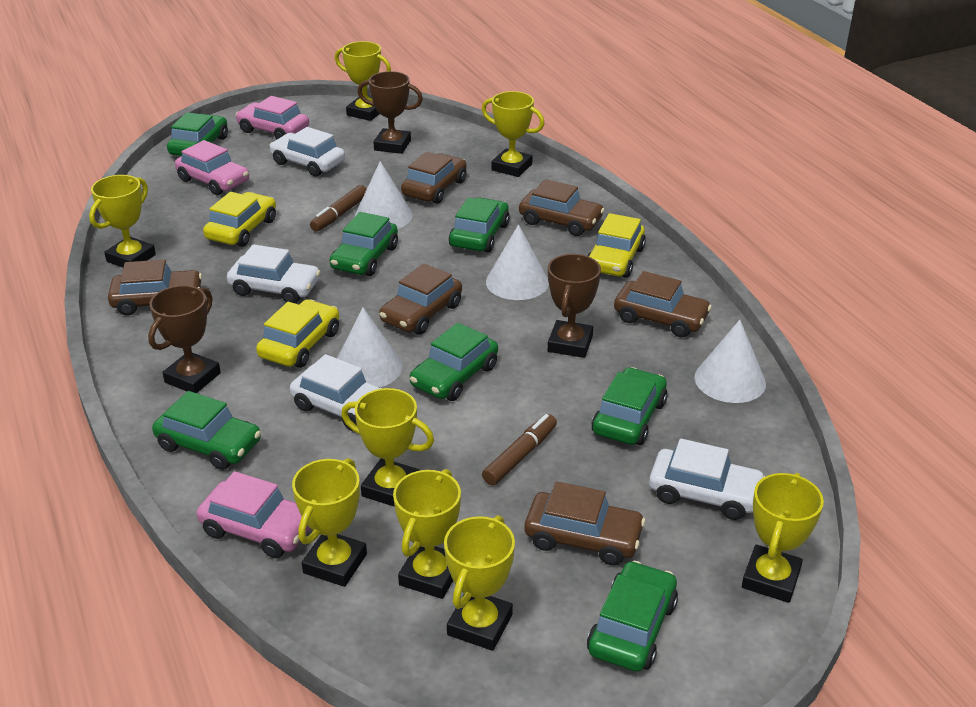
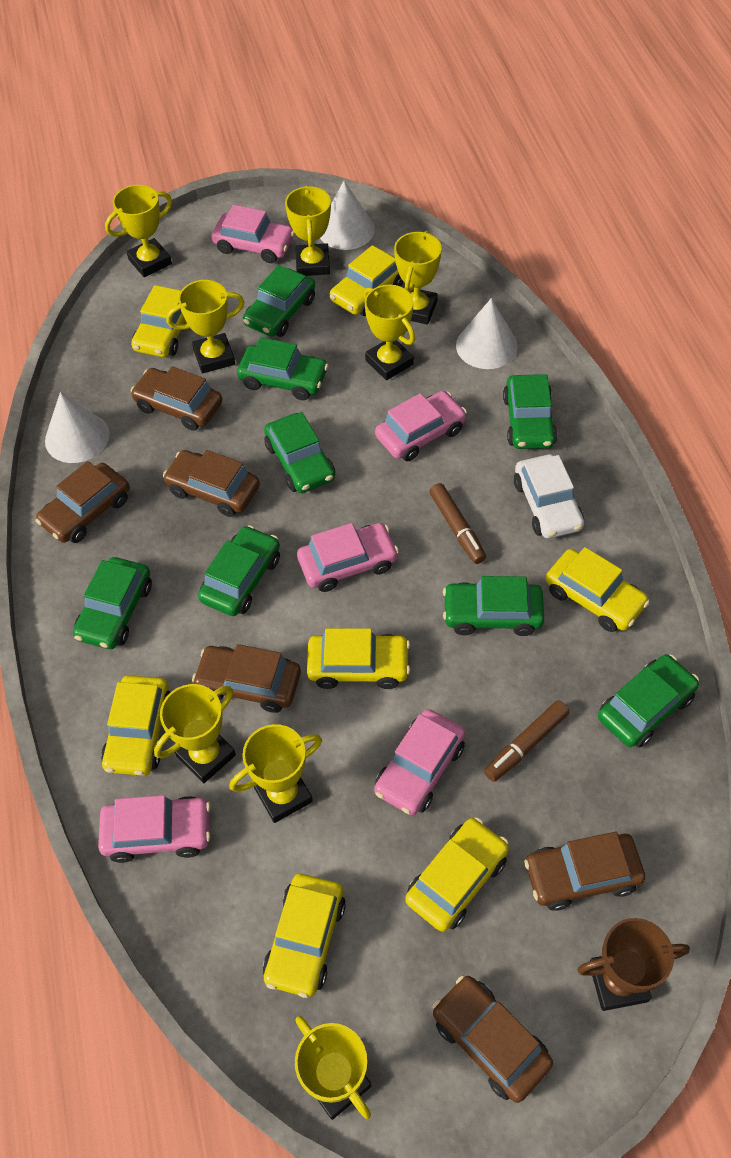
brown trophy: 3 -> 1
green car: 7 -> 8
pink car: 3 -> 5
white car: 4 -> 1
white cone: 4 -> 3
yellow car: 3 -> 7

